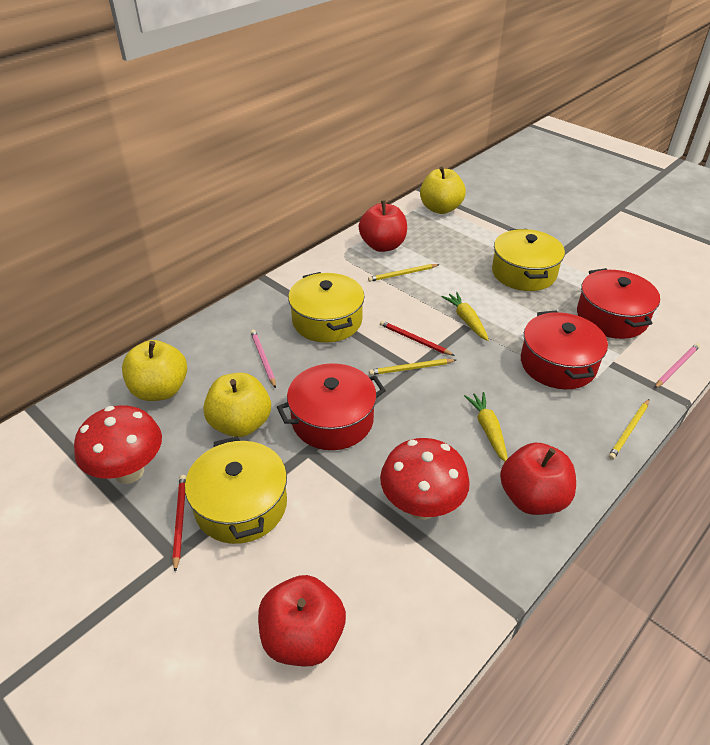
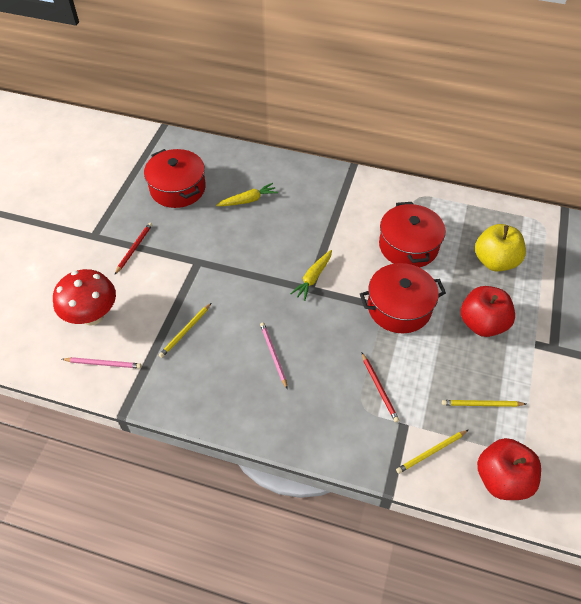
red apple: 3 -> 2
red mushroom: 2 -> 1
yellow apple: 3 -> 1
yellow pot: 3 -> 0

